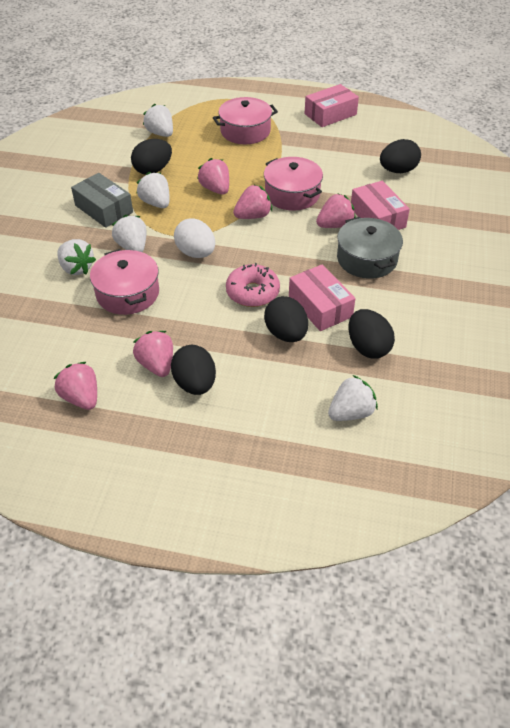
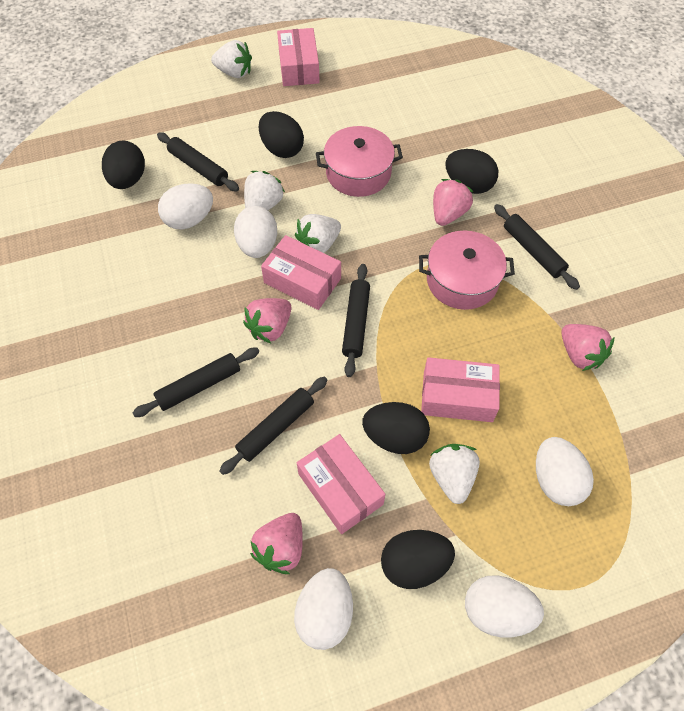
black rolling pin: 0 -> 5
grey box: 1 -> 0
grey pot: 1 -> 0
pink box: 3 -> 4
pink donut: 1 -> 0
pink pot: 3 -> 2
pink strawberry: 5 -> 4
white egg: 1 -> 5
white strawberry: 5 -> 4

